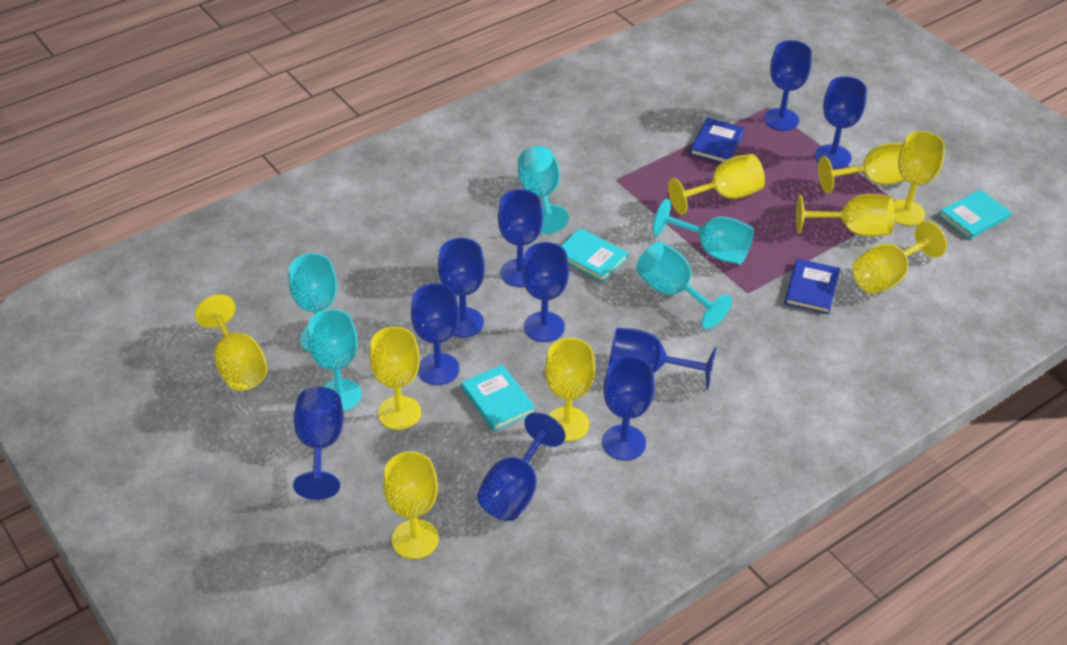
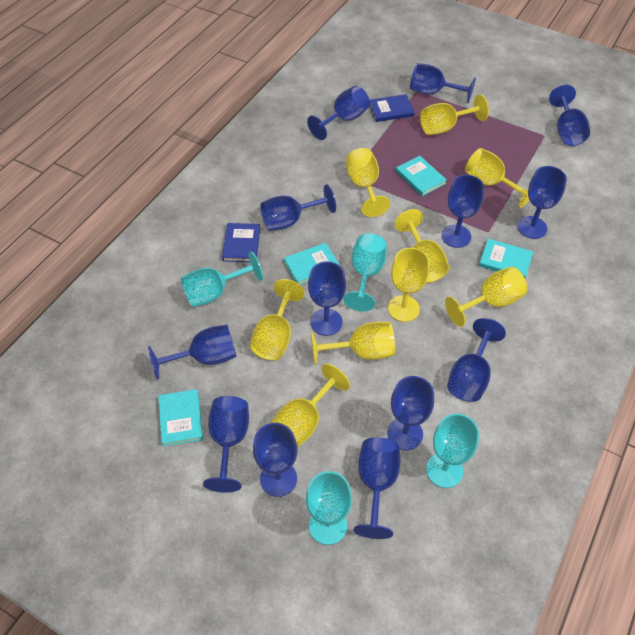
blue goblet: 10 -> 13
turquoise book: 3 -> 4
turquoise goblet: 5 -> 4

